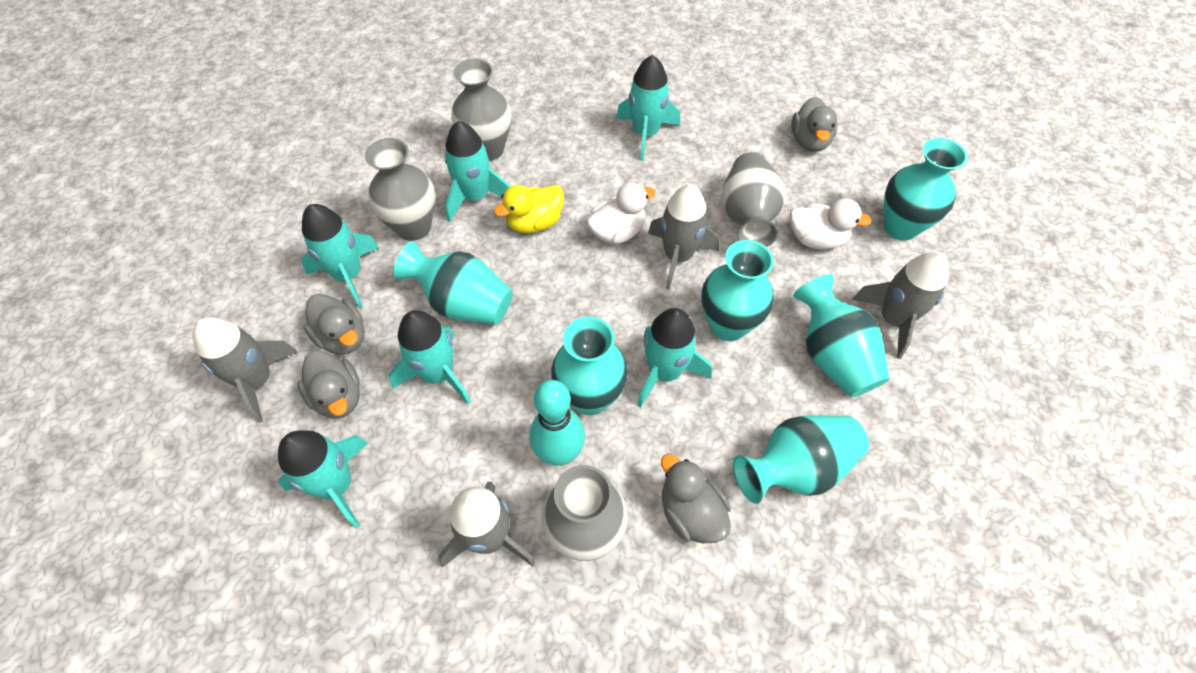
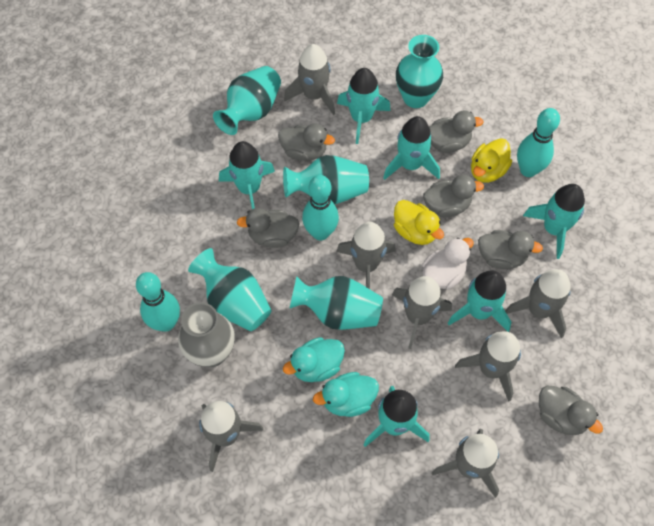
grey duck: 4 -> 6
grey rocket: 4 -> 7
grey vase: 4 -> 1
turquoise bowling pin: 1 -> 3
turquoise duck: 0 -> 2
turquoise vase: 6 -> 5
white duck: 2 -> 1
yellow duck: 1 -> 2

